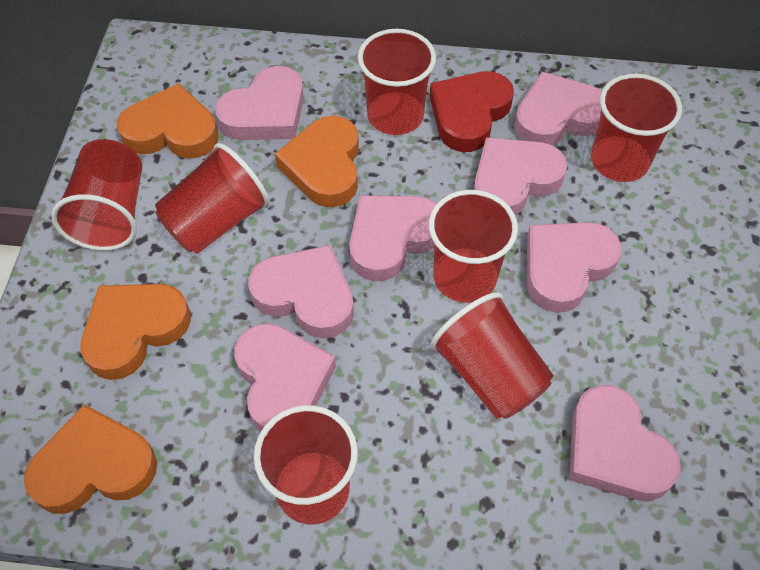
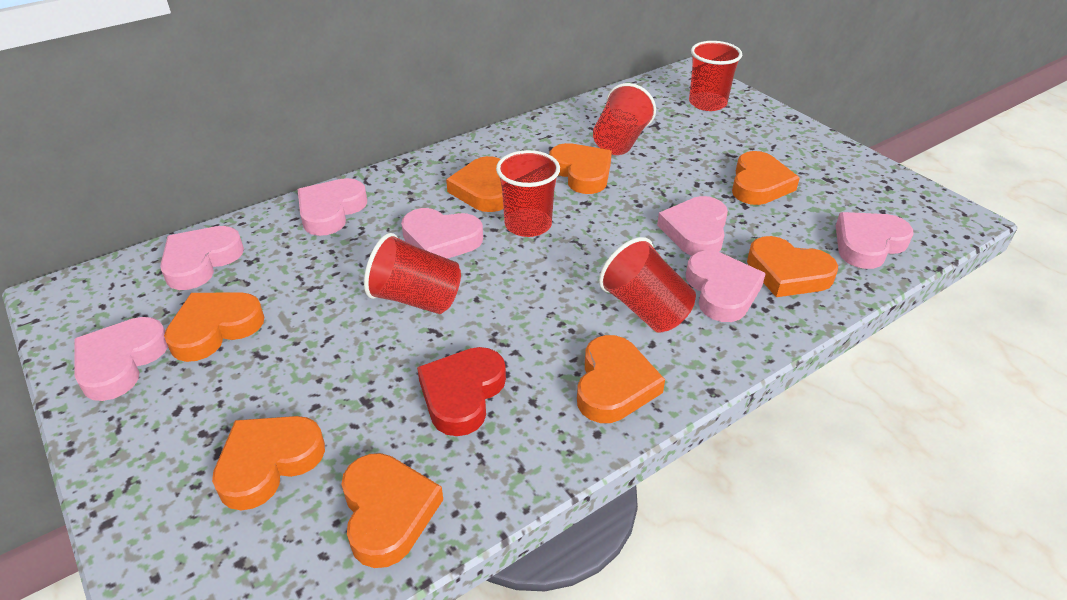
orange heart: 4 -> 8
pink heart: 8 -> 7
red cup: 7 -> 5

